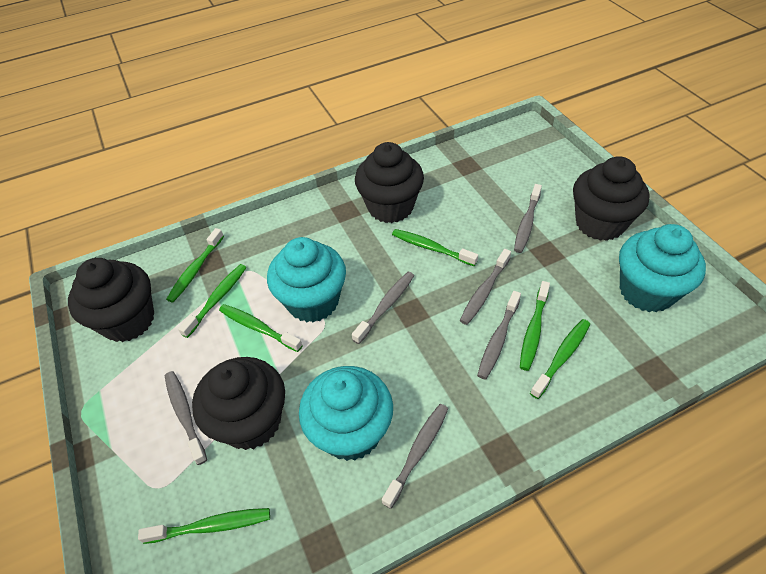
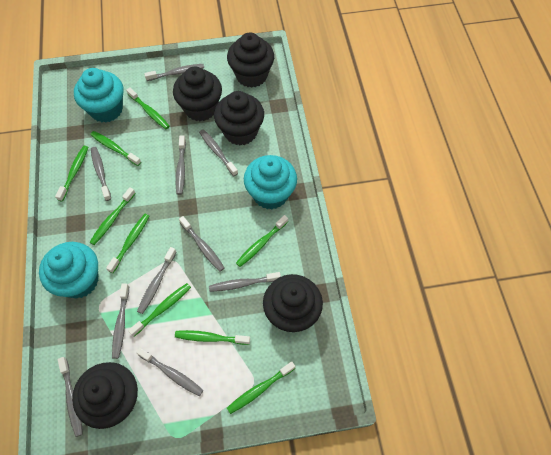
black cupcake: 4 -> 5
green toothbrush: 7 -> 9
grey toothbrush: 6 -> 10

